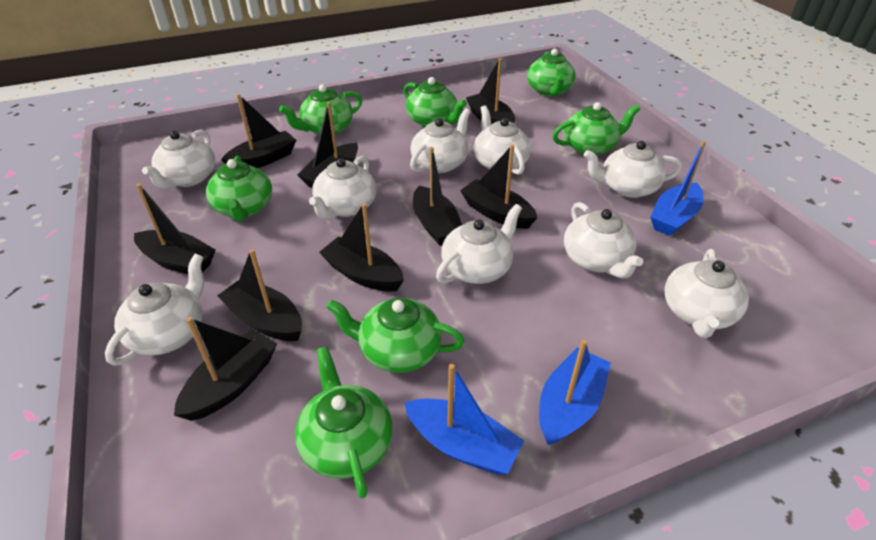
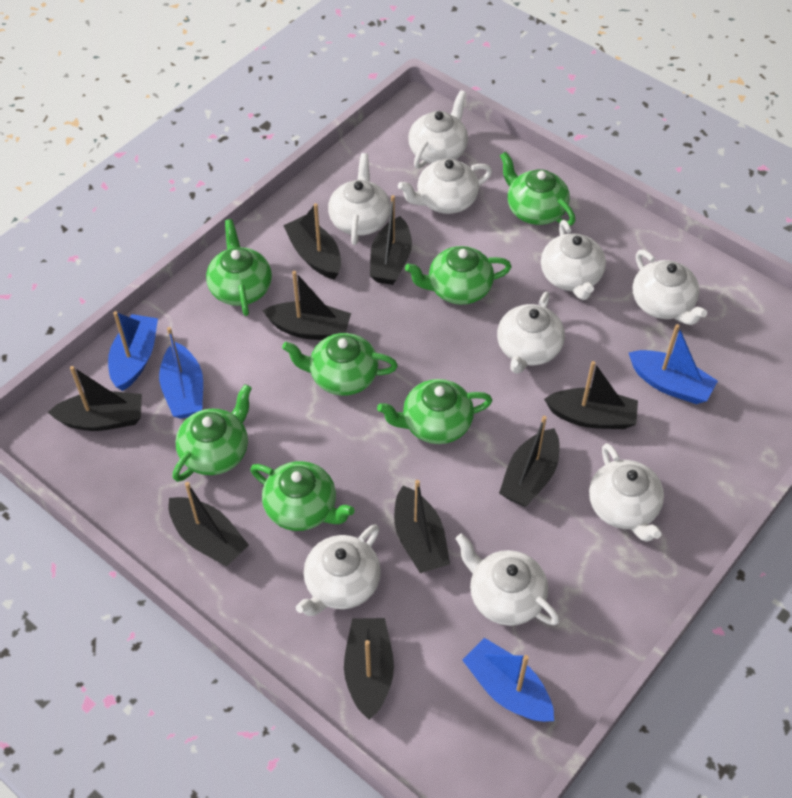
blue boat: 3 -> 4

